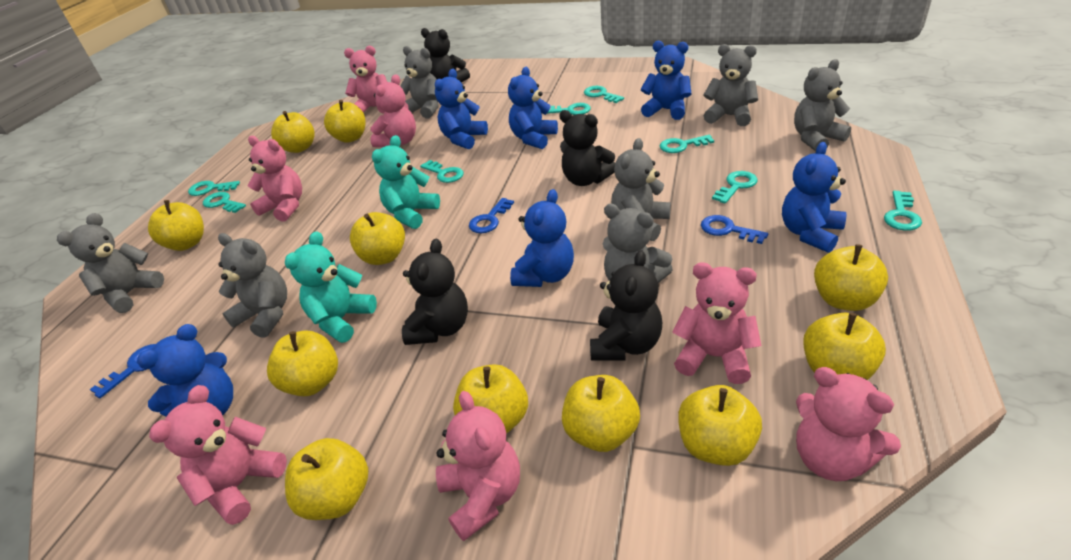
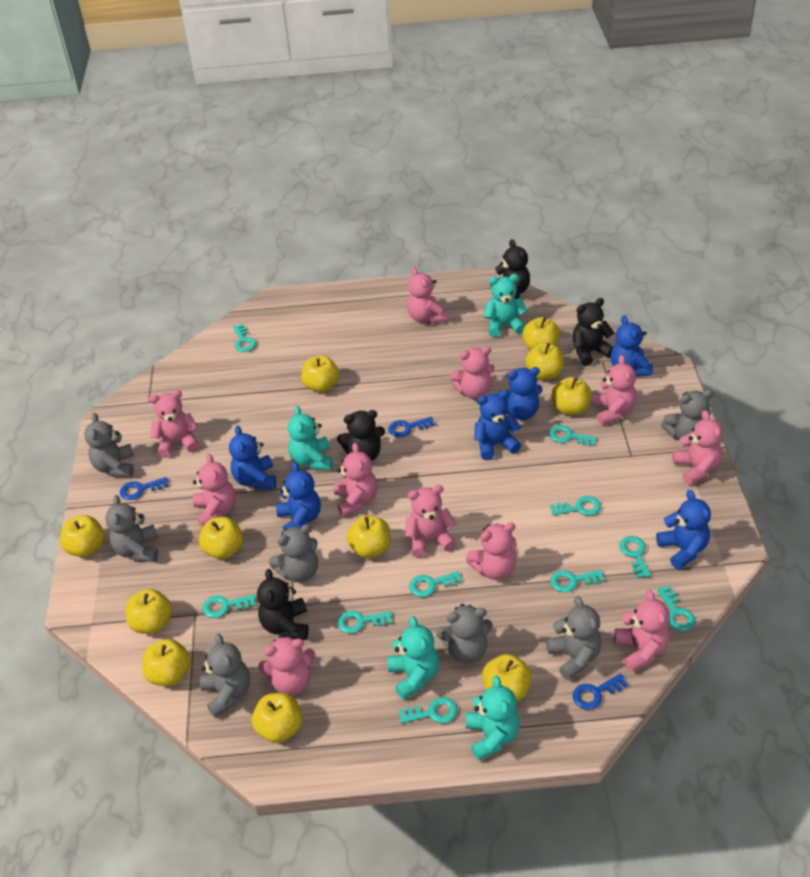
pink teddy bear: 7 -> 11
turquoise key: 8 -> 10
turquoise teddy bear: 2 -> 4

